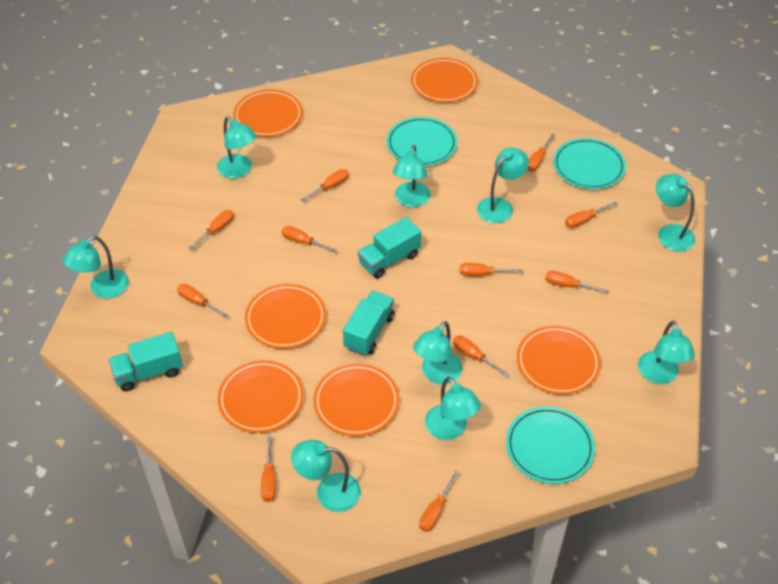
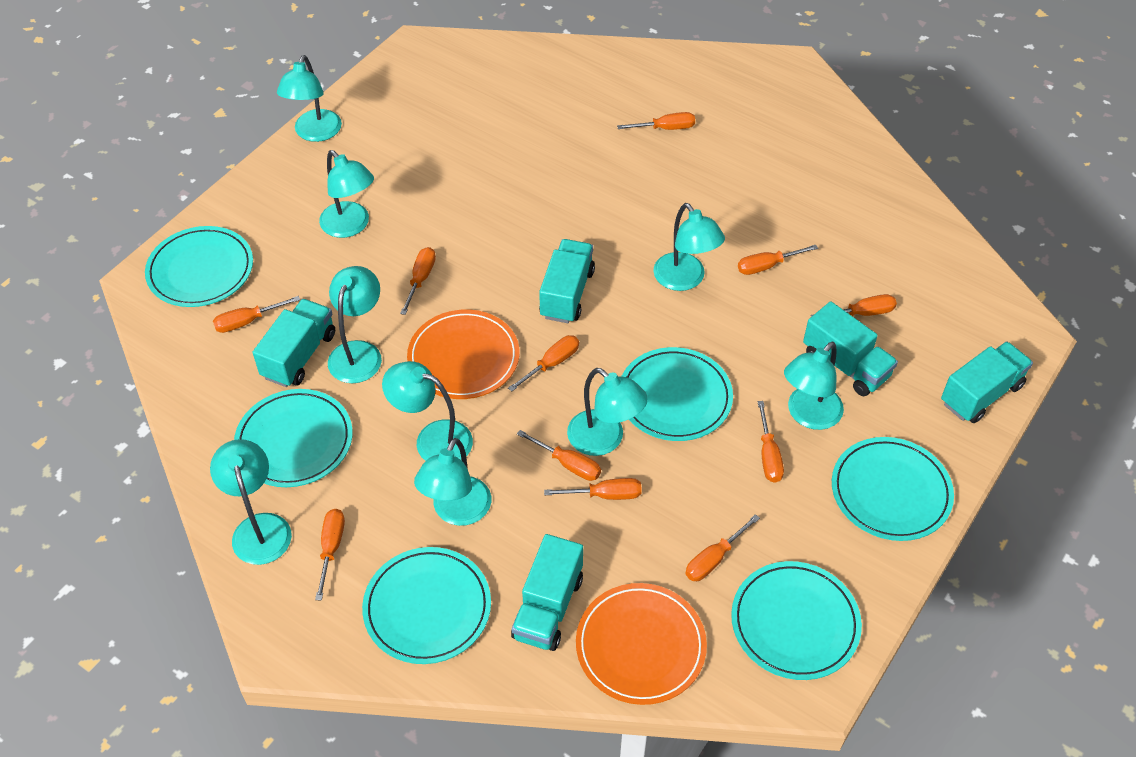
orange plate: 6 -> 2
turquoise plate: 3 -> 6
turquoise truck: 3 -> 5

